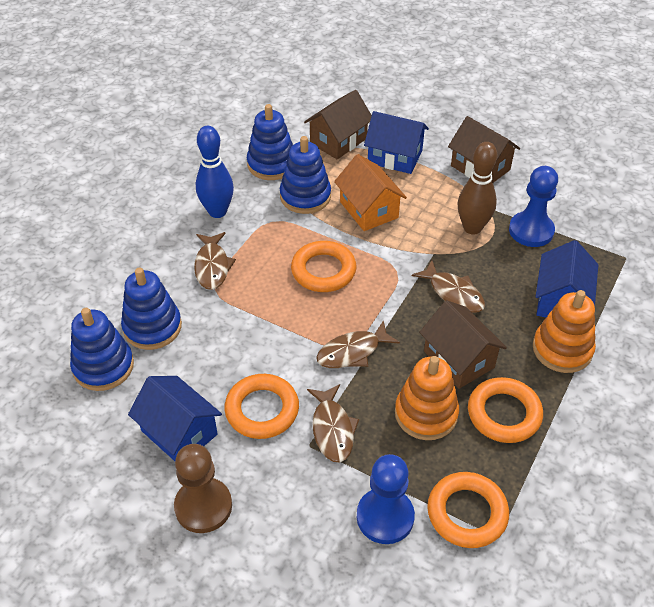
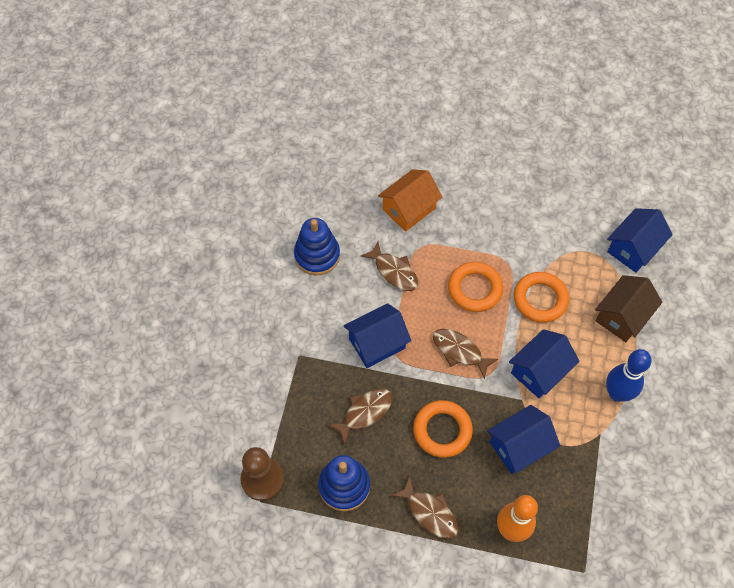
blue house: 3 -> 4
blue pawn: 2 -> 0
blue stacking toy: 4 -> 2
brown bowling pin: 1 -> 0
brown house: 3 -> 1
orange bowling pin: 0 -> 1
orange ring: 4 -> 3
orange stacking toy: 2 -> 0

